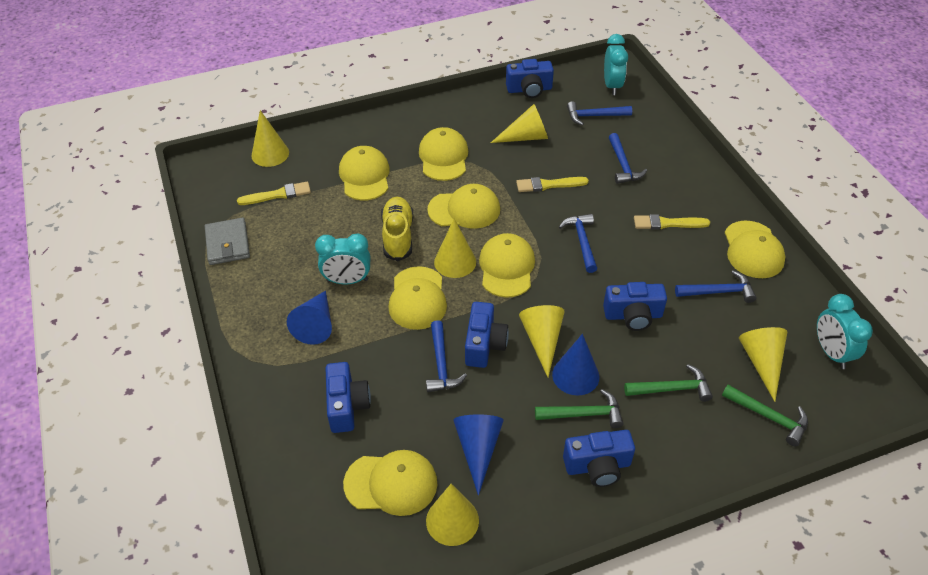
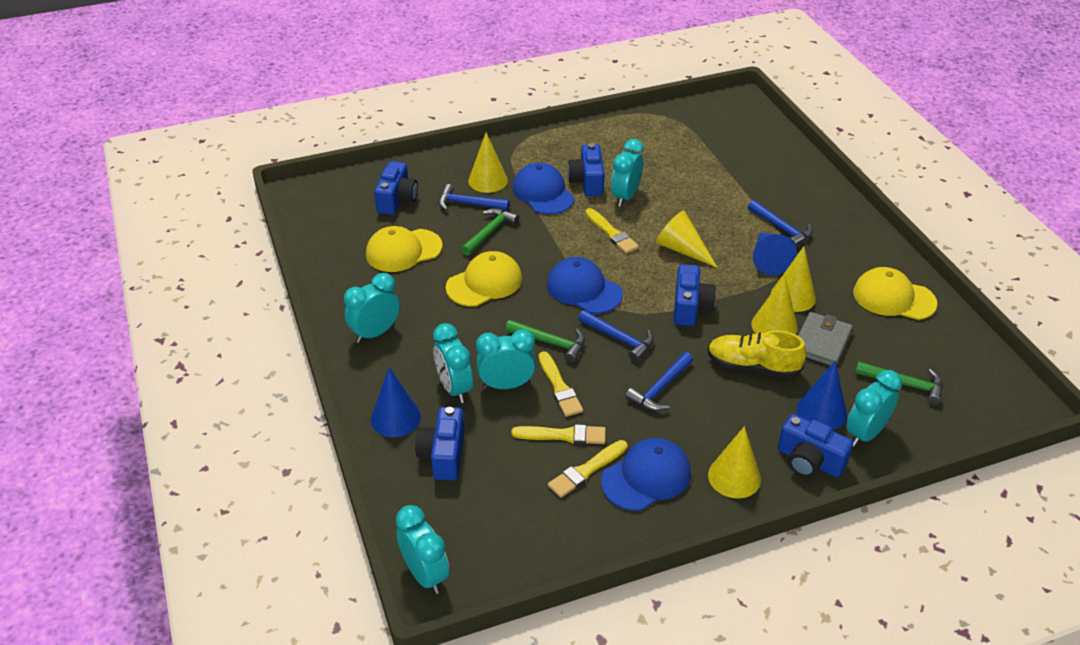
blue cap: 0 -> 3
blue hammer: 5 -> 4
turquoise clock: 3 -> 6
yellow brush: 3 -> 4
yellow cap: 7 -> 3
yellow cone: 6 -> 5

